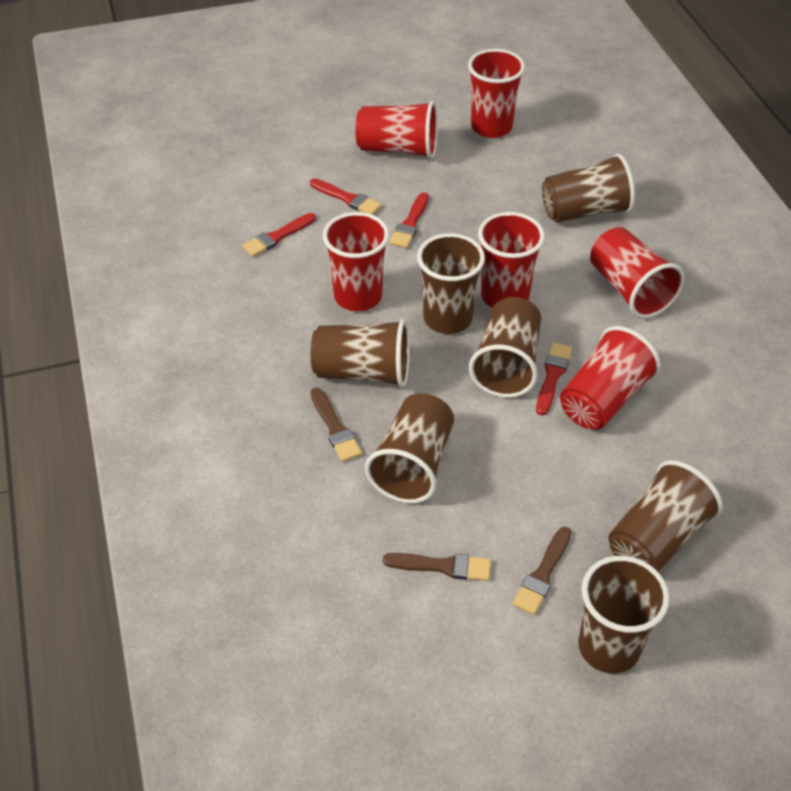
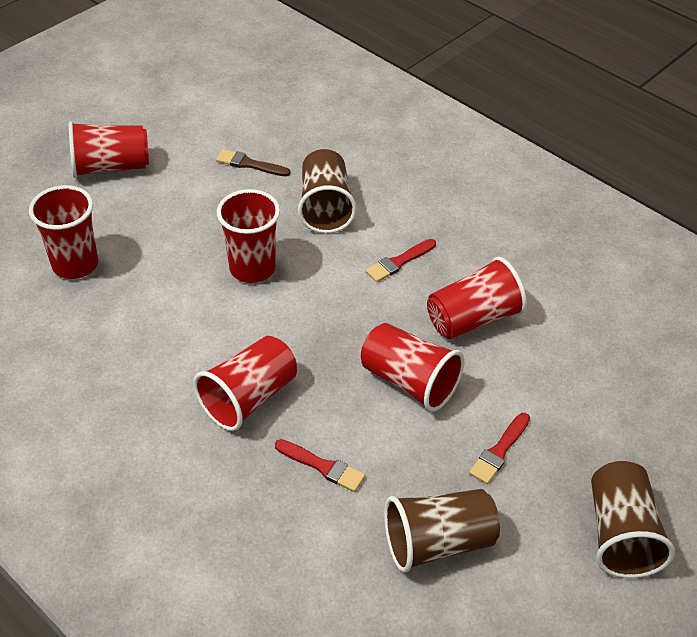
brown brush: 3 -> 1
brown cup: 7 -> 3
red brush: 4 -> 3

